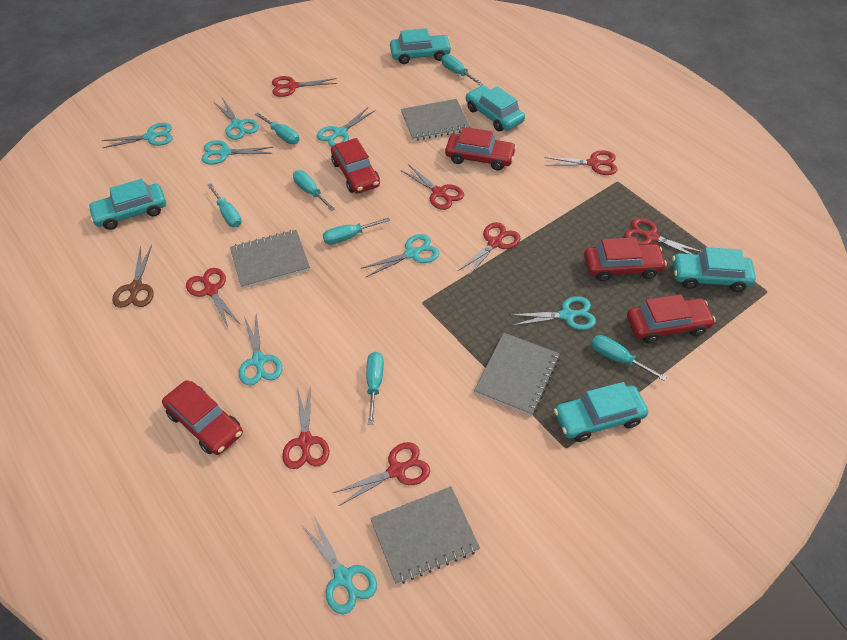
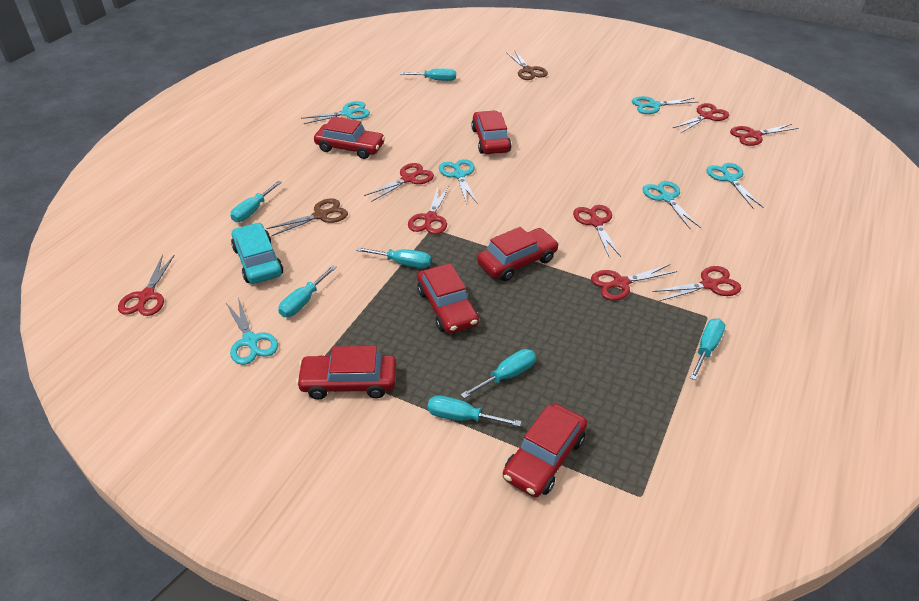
brown scissors: 1 -> 2
grey notebook: 4 -> 0
red car: 5 -> 6
turquoise car: 5 -> 1
turquoise scissors: 8 -> 6

